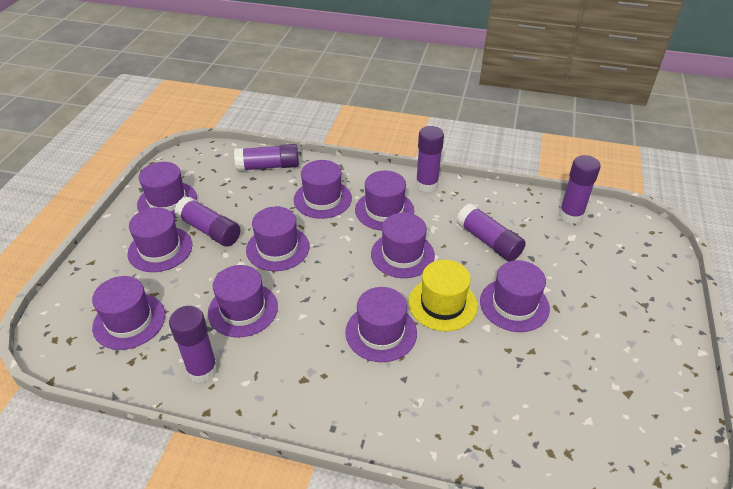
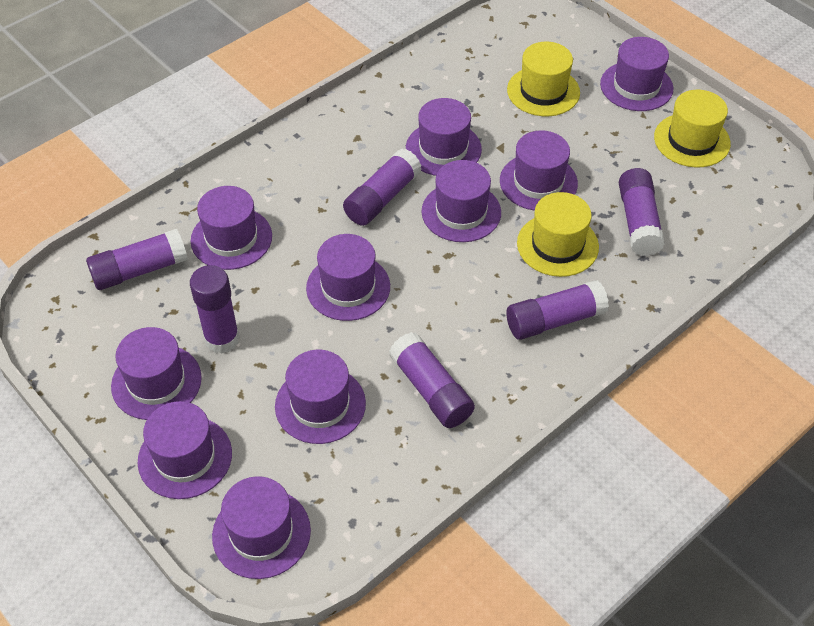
yellow hat: 1 -> 3

